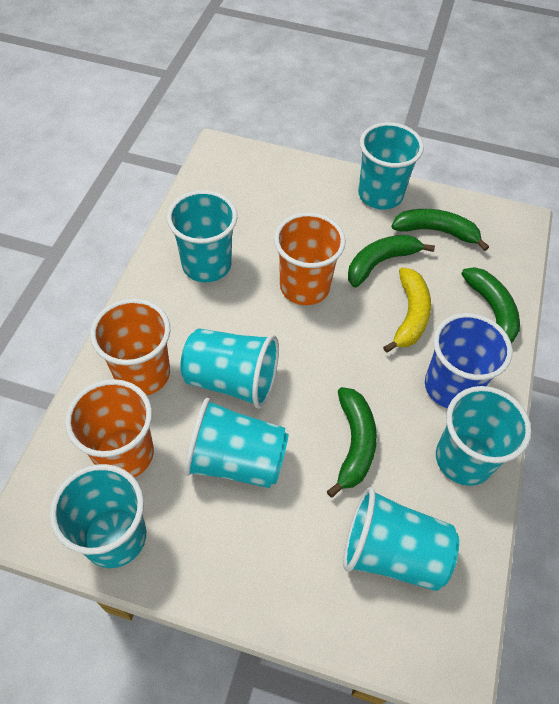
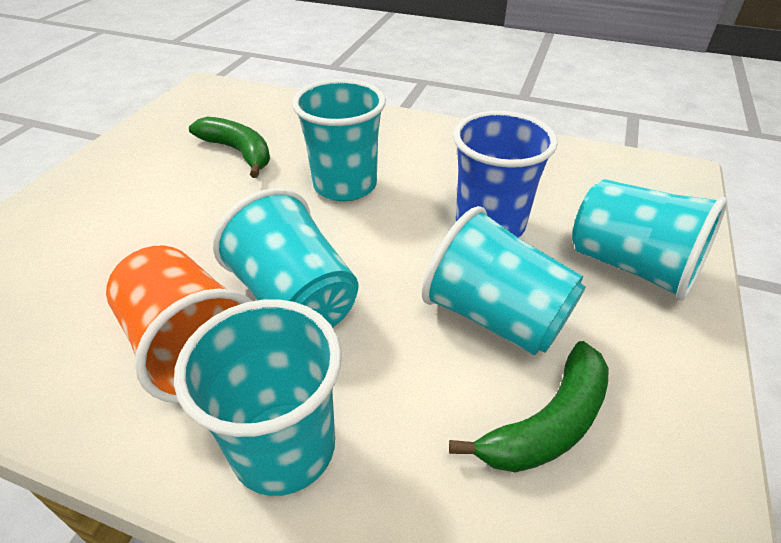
green banana: 4 -> 2
orange cup: 3 -> 1
turquoise cup: 7 -> 5
yellow banana: 1 -> 0

